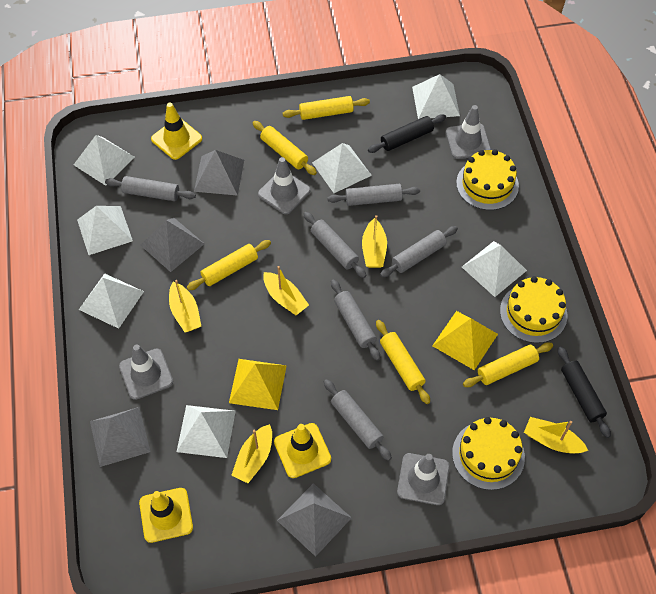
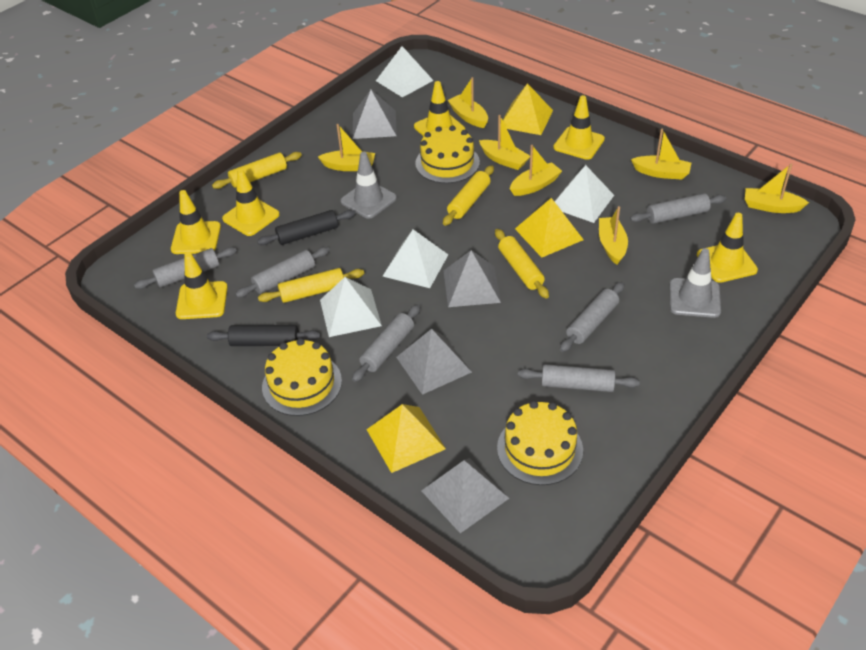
grey traffic cone: 4 -> 2
white pyramid: 7 -> 4
yellow boat: 5 -> 7
yellow pyramid: 2 -> 3
yellow rolling pin: 5 -> 4
yellow traffic cone: 3 -> 6

